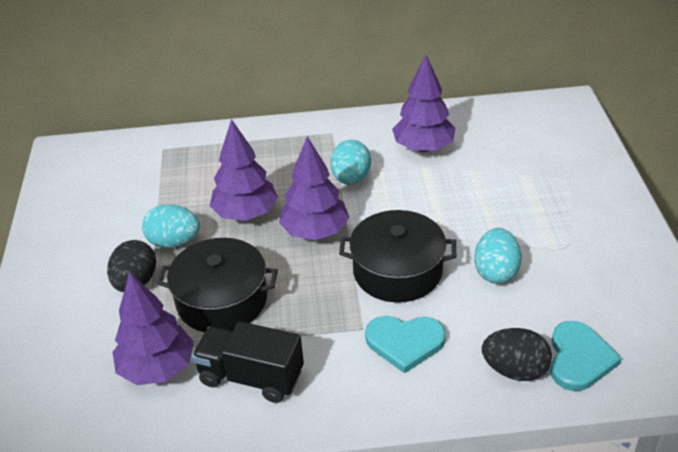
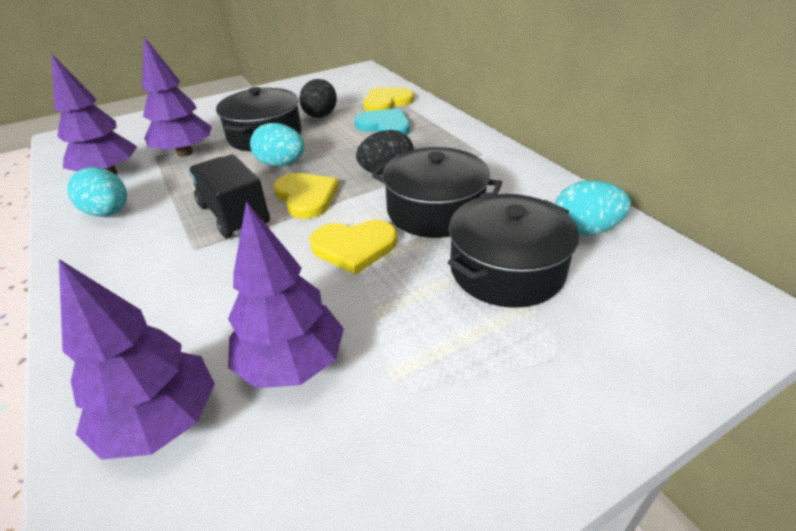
black pot: 2 -> 3
turquoise heart: 2 -> 1
yellow heart: 0 -> 3

